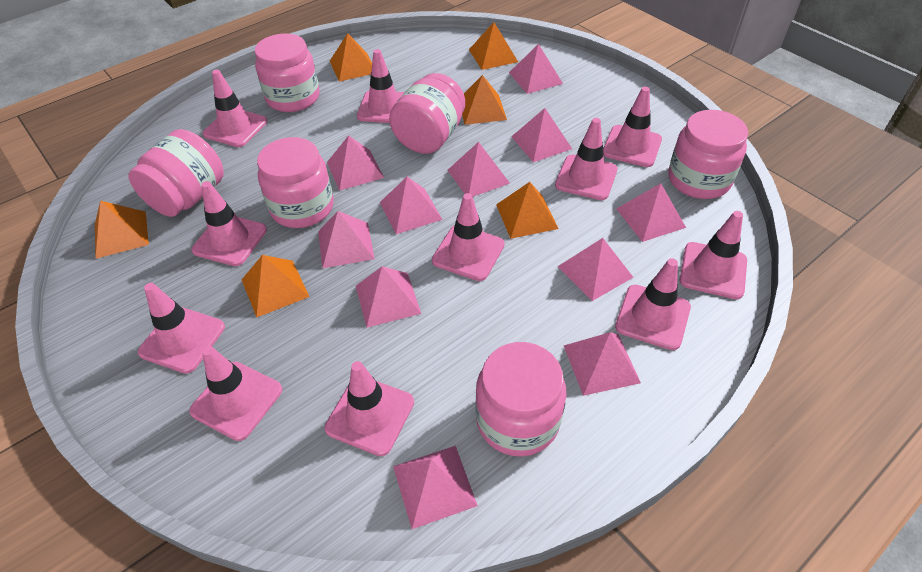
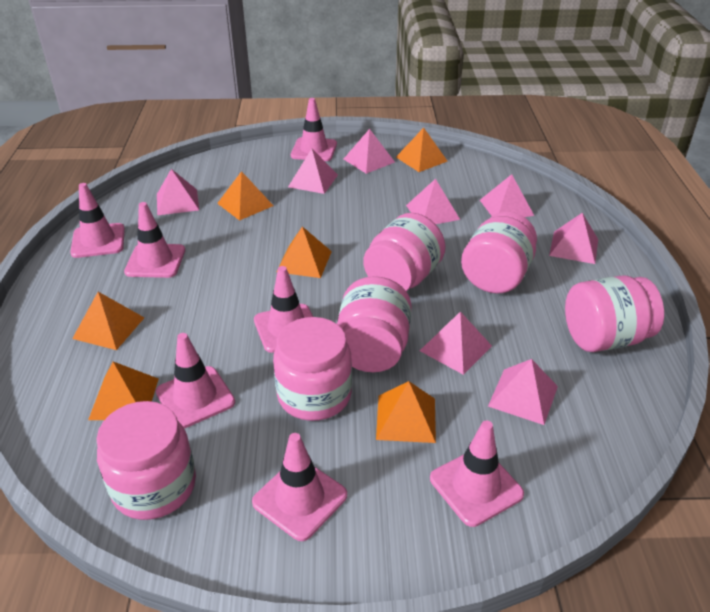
pink pyramid: 11 -> 8
pink traffic cone: 11 -> 7

